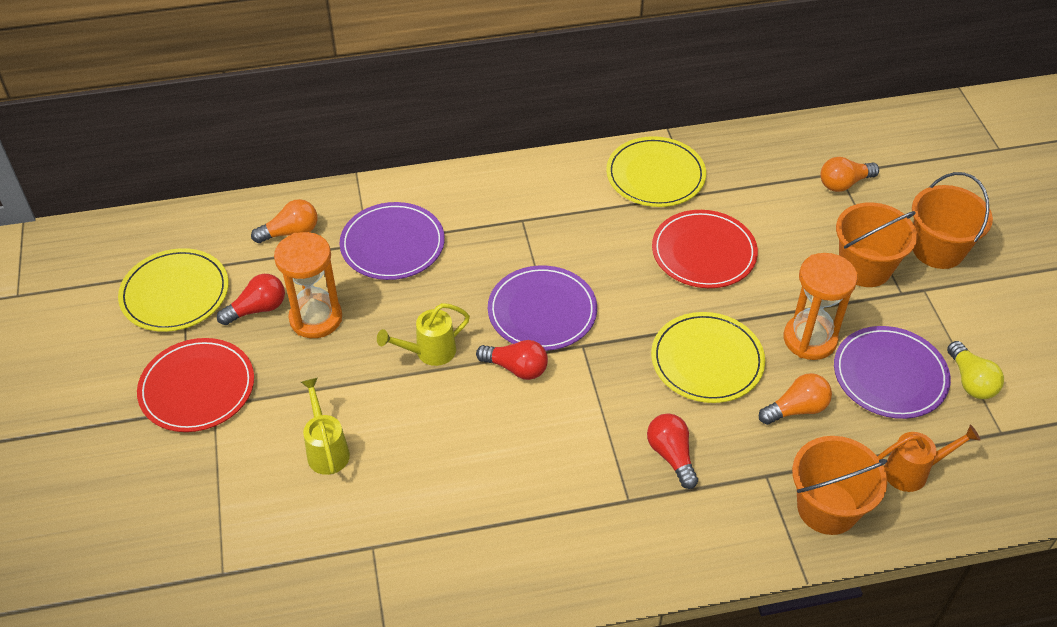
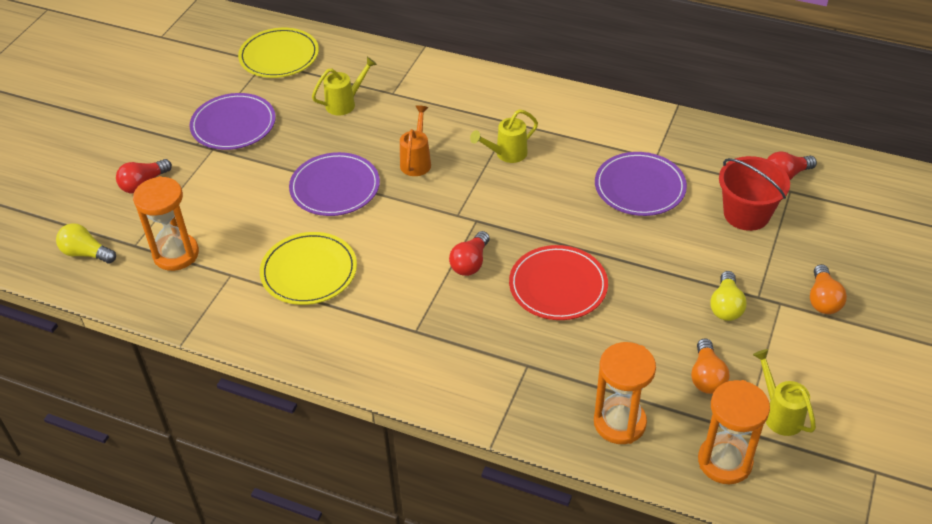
orange bucket: 3 -> 0
orange hourglass: 2 -> 3
orange light bulb: 3 -> 2
red bucket: 0 -> 1
red plate: 2 -> 1
yellow light bulb: 1 -> 2
yellow plate: 3 -> 2
yellow watering can: 2 -> 3

